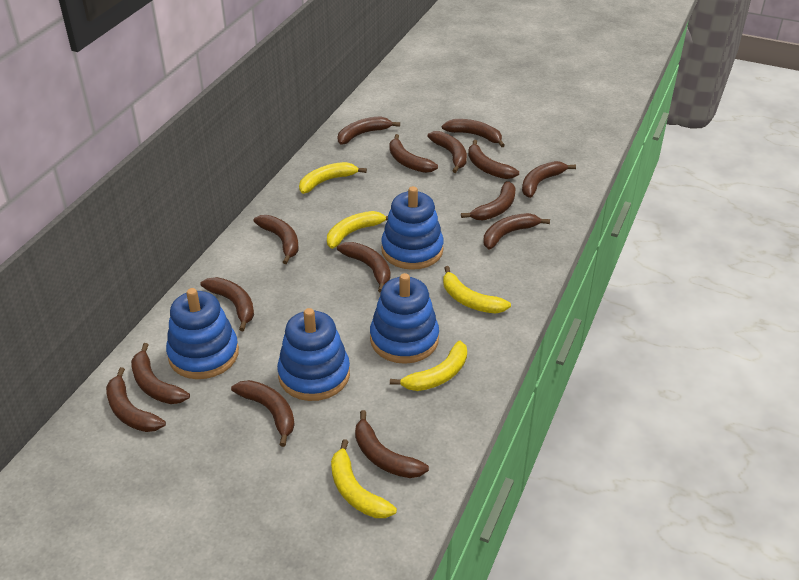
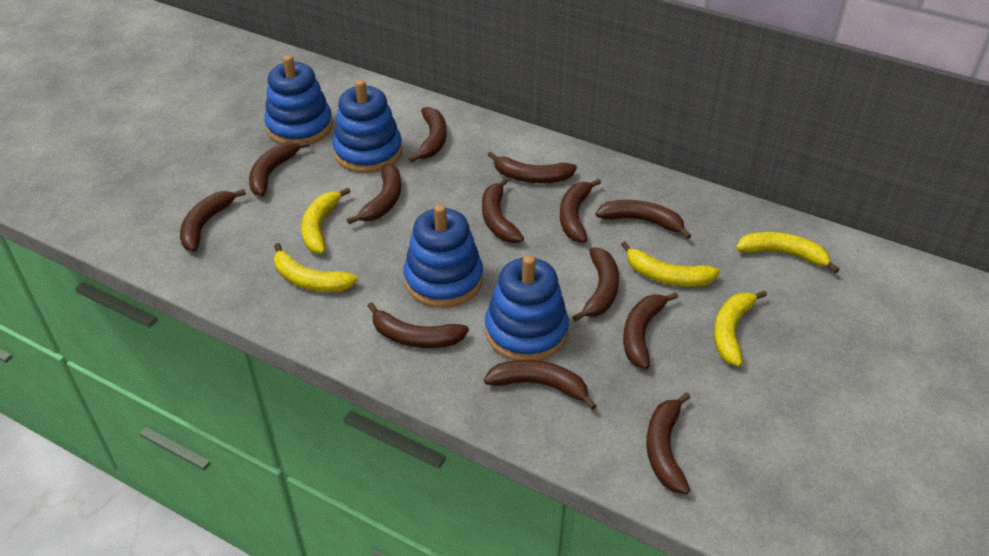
brown banana: 15 -> 13

